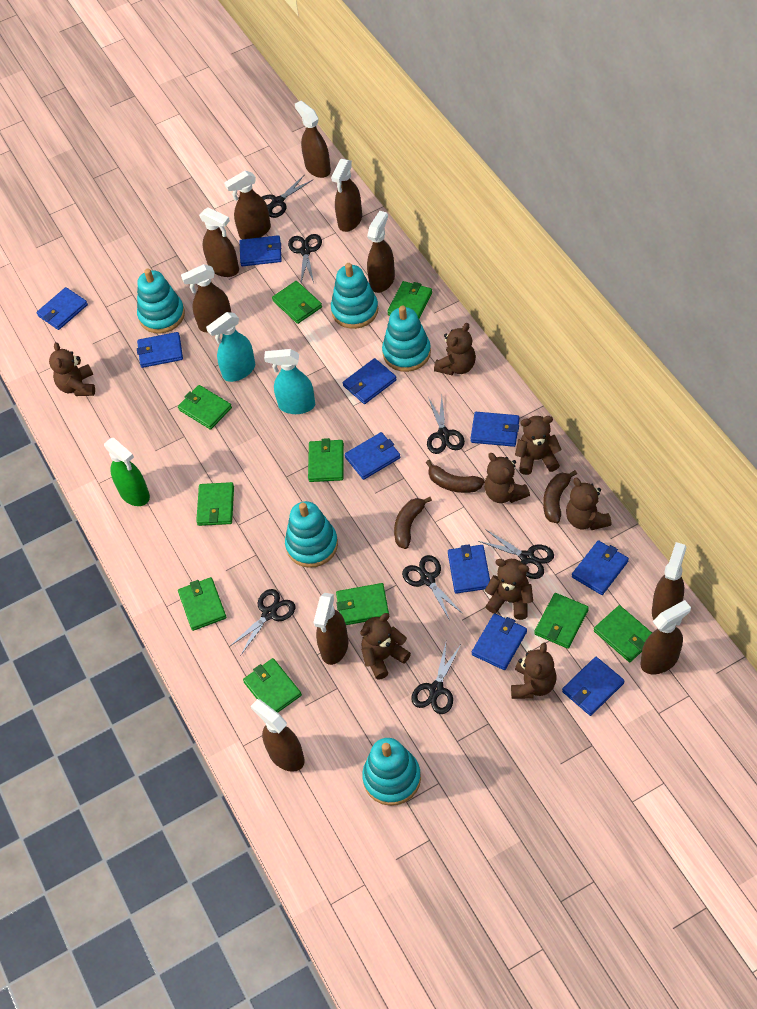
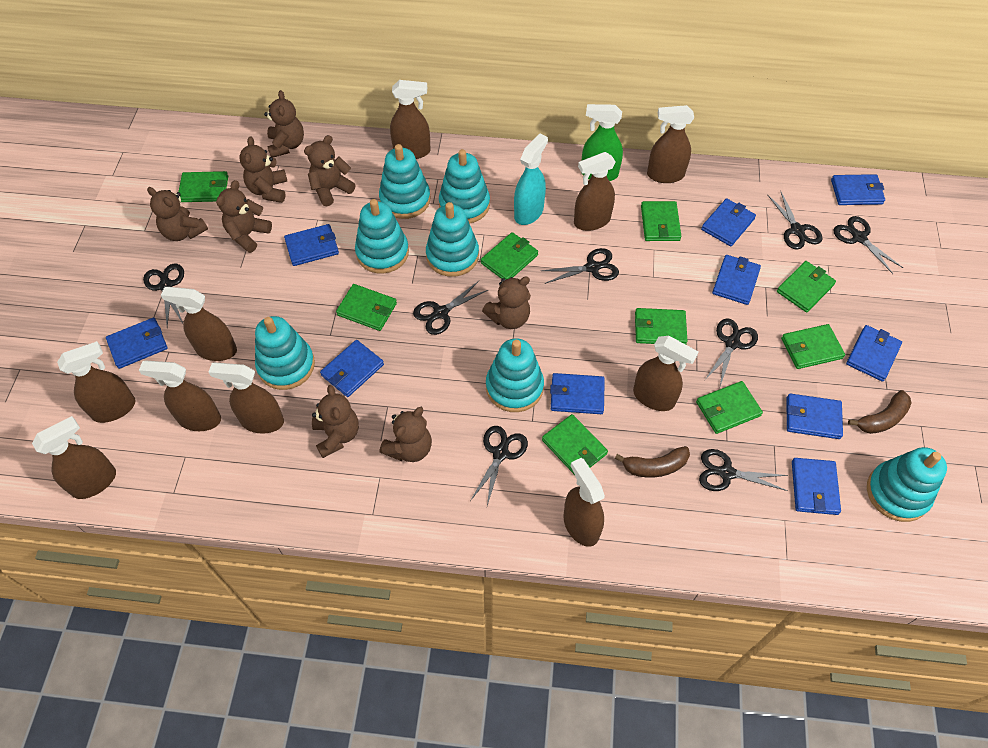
black scissors: 7 -> 8
brown banana: 3 -> 2
green wallet: 10 -> 9
turquoise spray bottle: 2 -> 1
turquoise stacking toy: 5 -> 7

